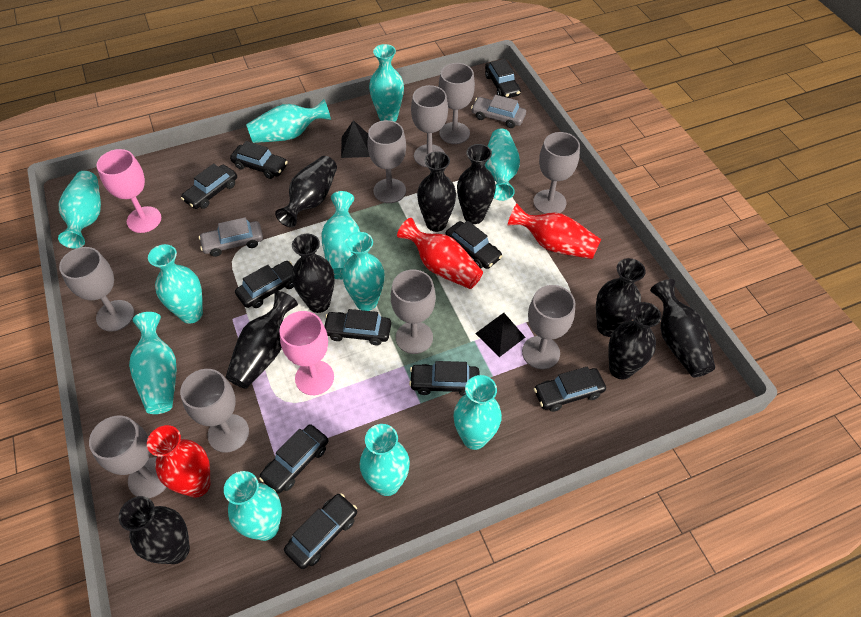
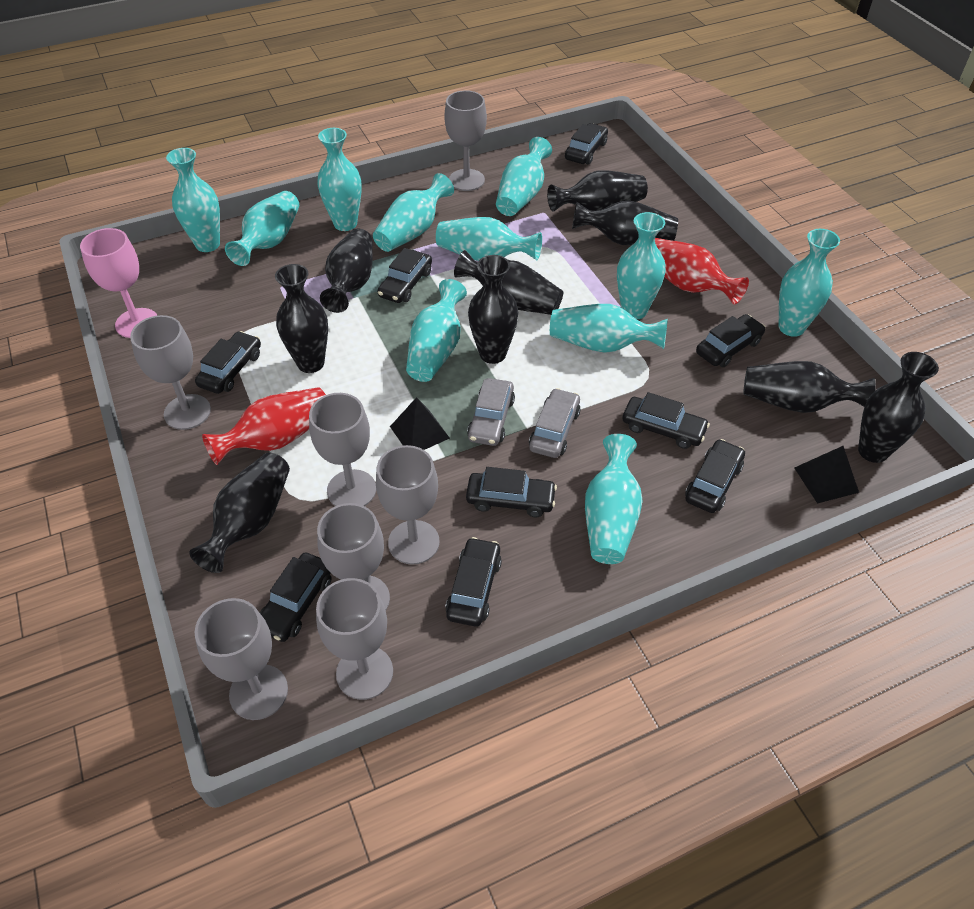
black car: 10 -> 9
grey goblet: 9 -> 7
pink goblet: 2 -> 1
red vase: 3 -> 2

